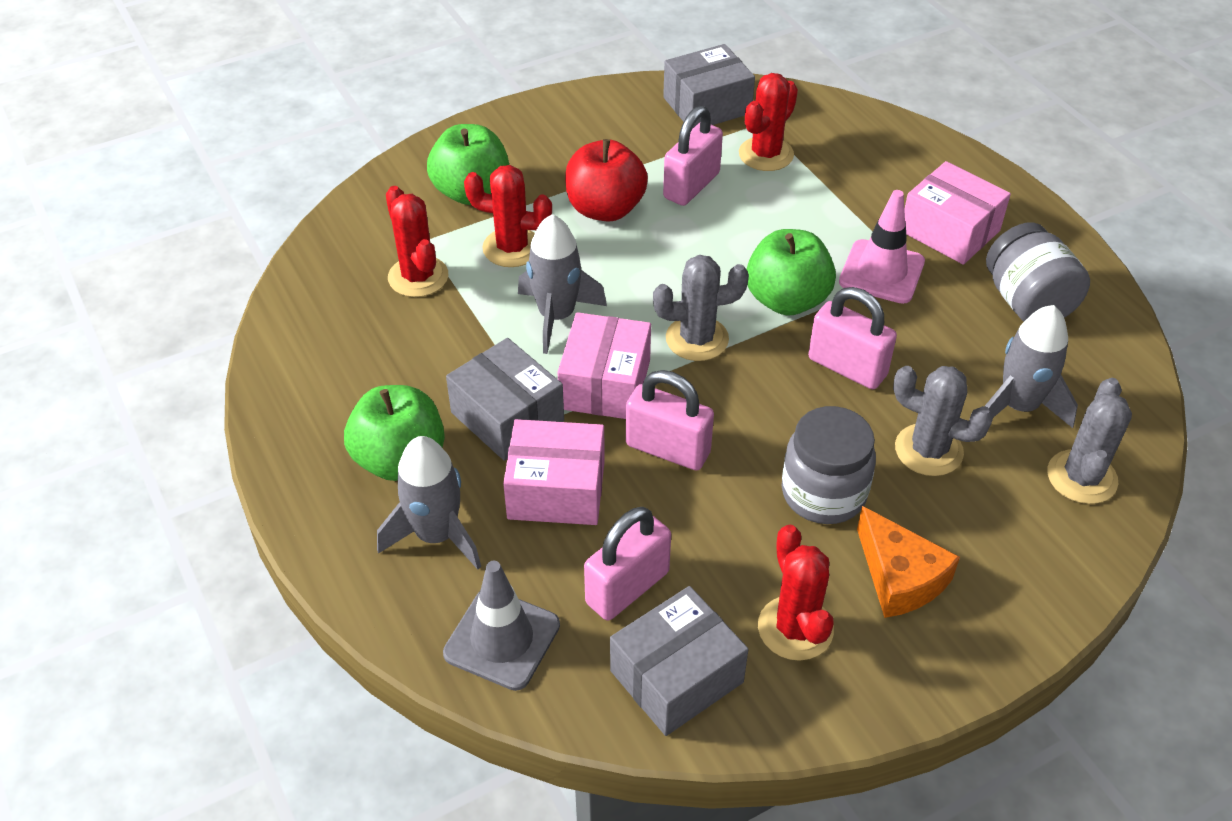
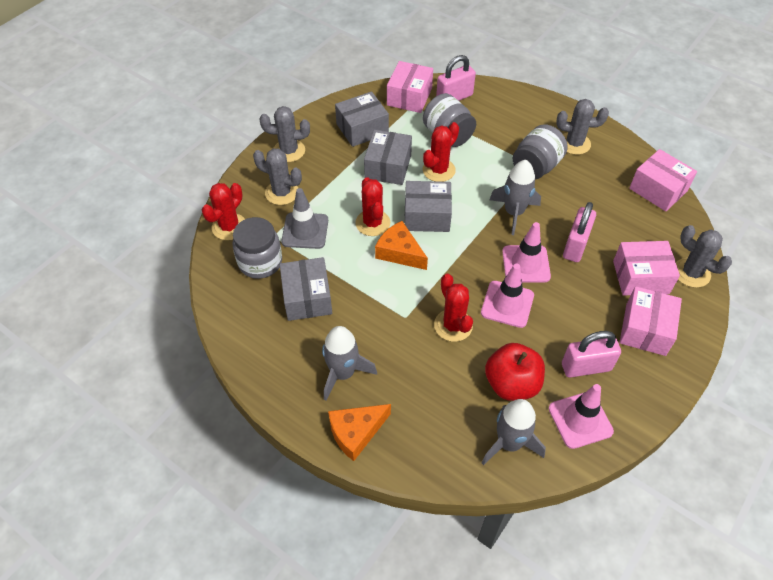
green apple: 3 -> 0
grey box: 3 -> 4
grey cactus: 3 -> 4
grey jar: 2 -> 3
orange cheese: 1 -> 2
pink box: 3 -> 4
pink padlock: 4 -> 3
pink traffic cone: 1 -> 3

